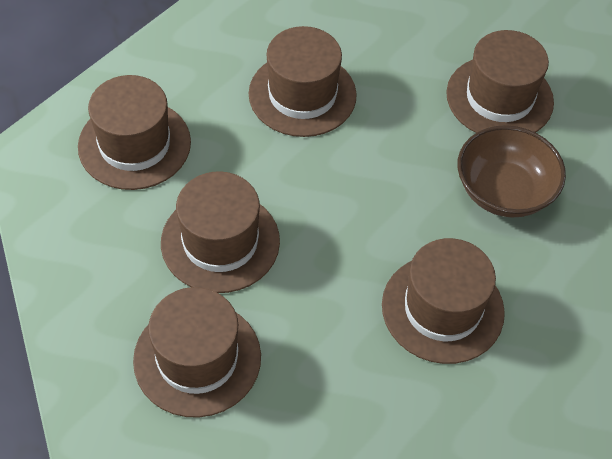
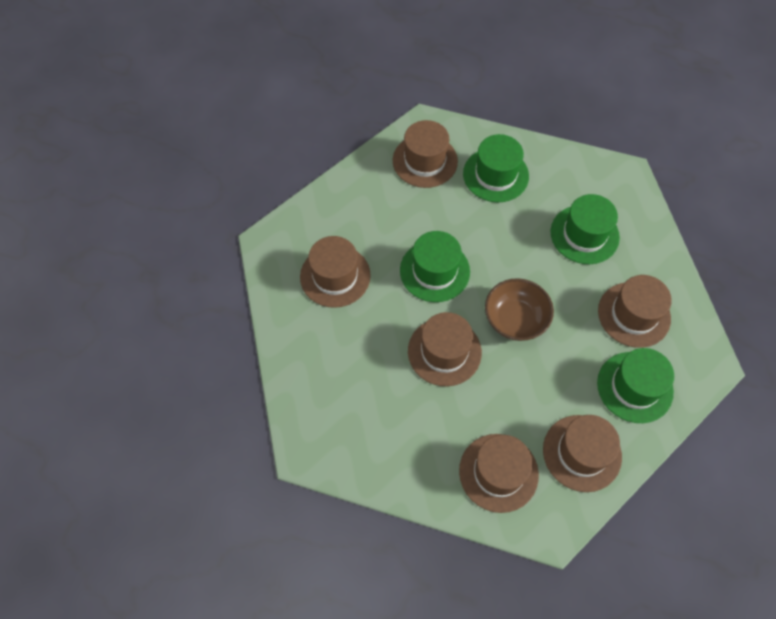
green hat: 0 -> 4

